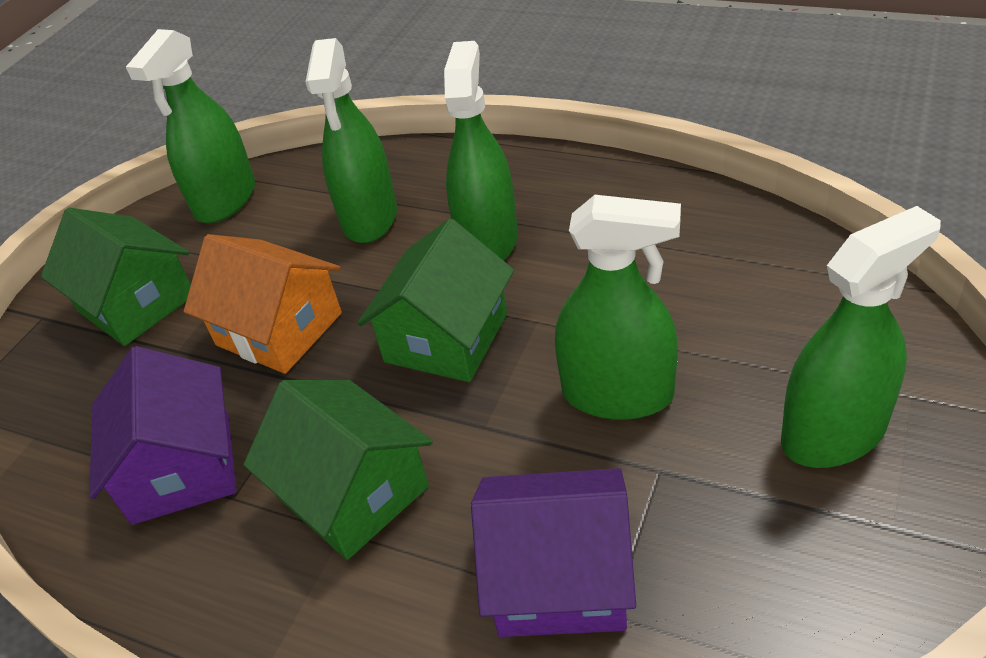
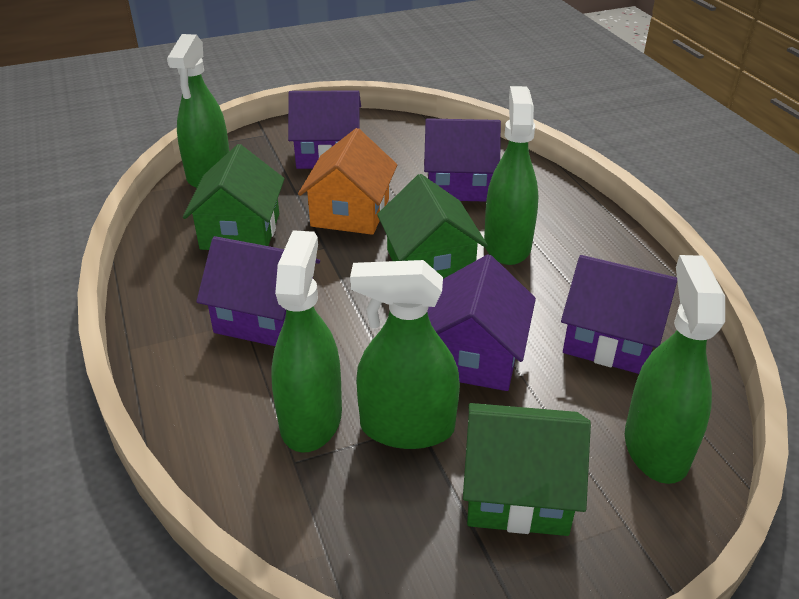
purple house: 2 -> 5

